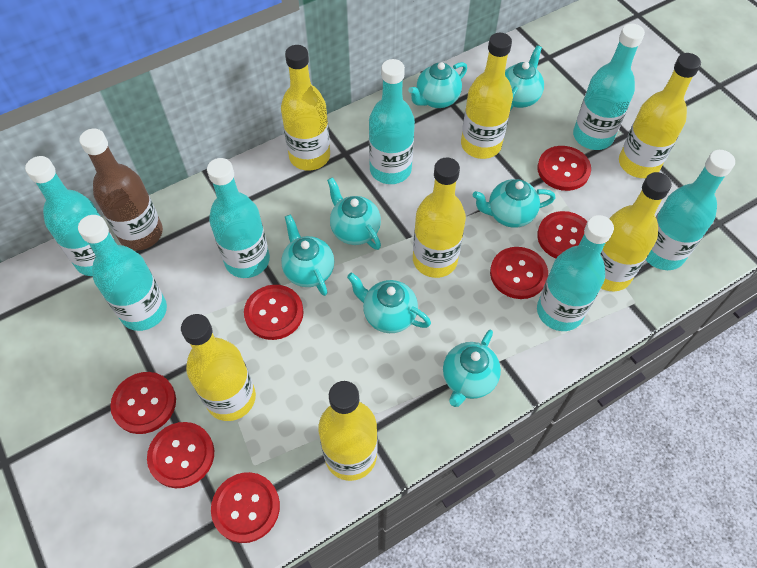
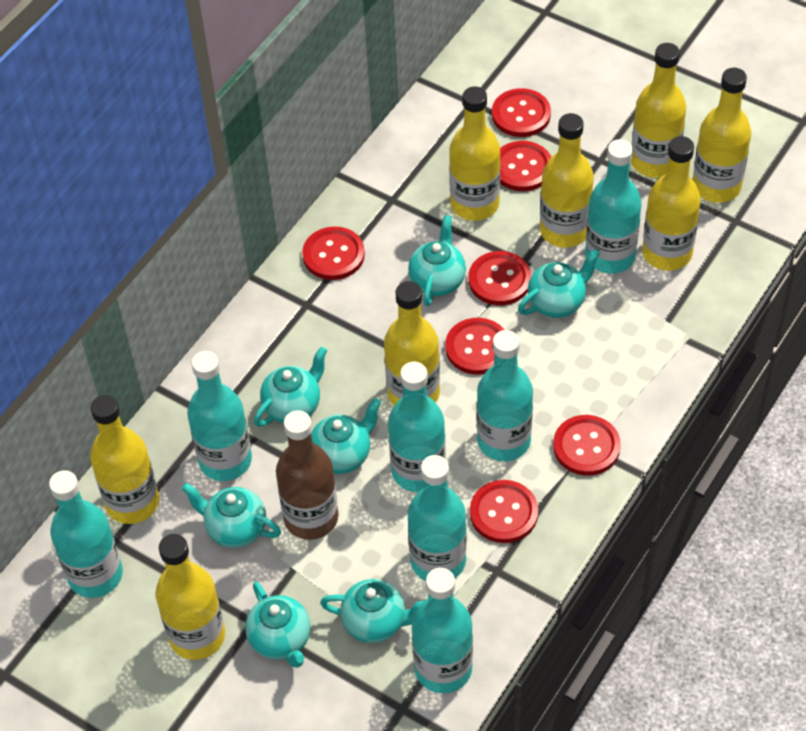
yellow bottle: 7 -> 8

